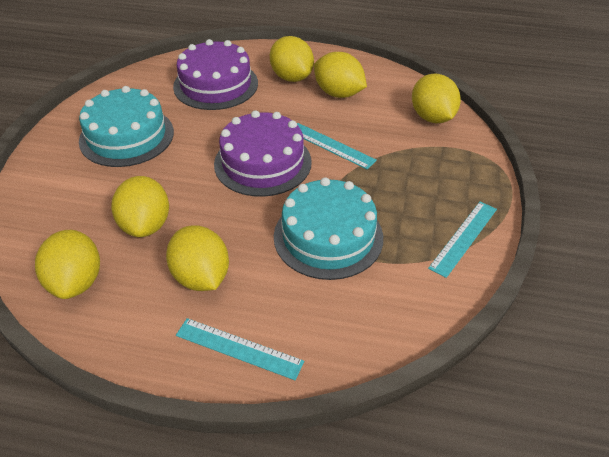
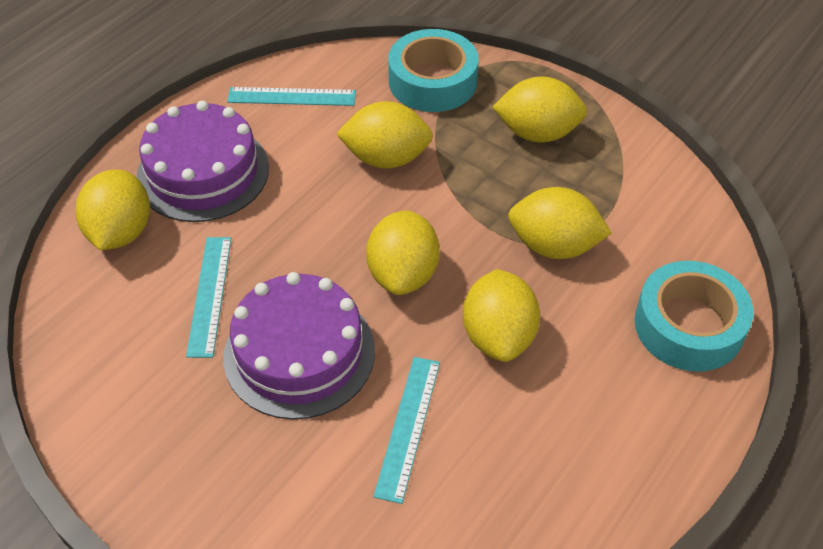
turquoise cake: 2 -> 0
turquoise tape: 0 -> 2

